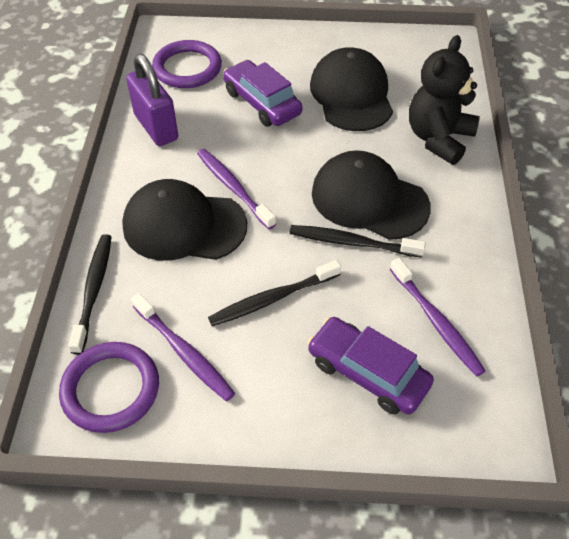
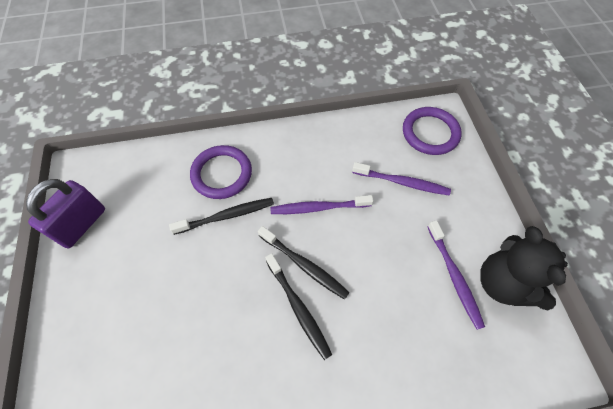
black cap: 3 -> 0
purple car: 2 -> 0

